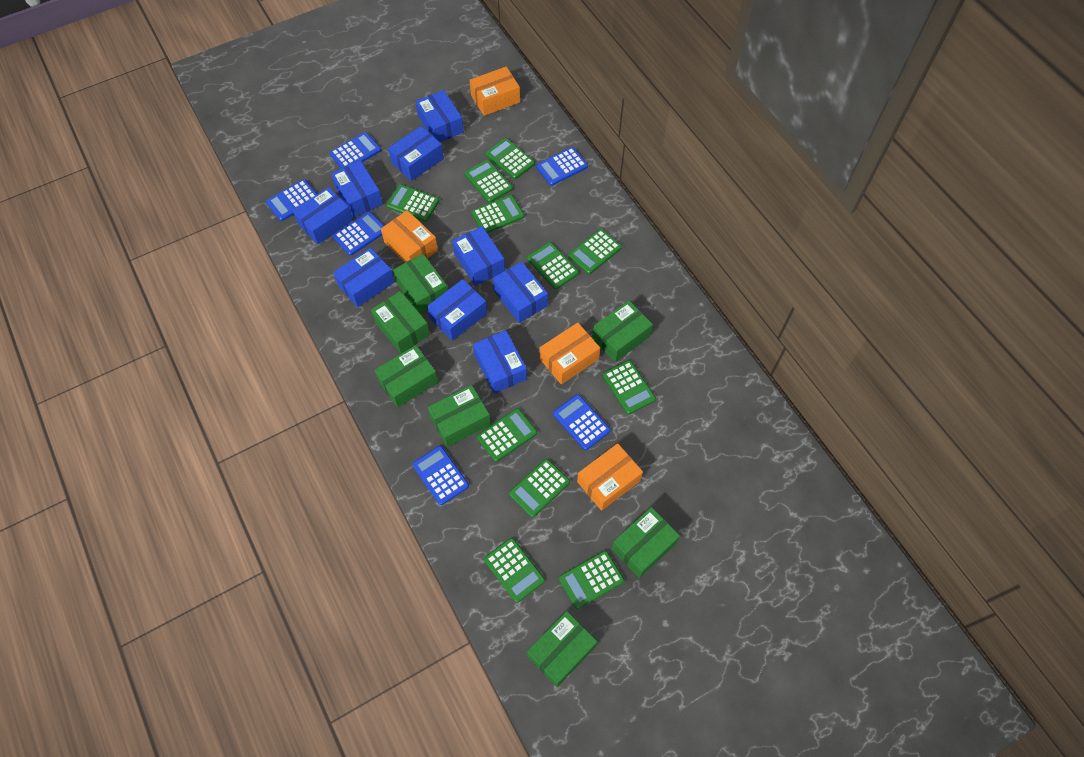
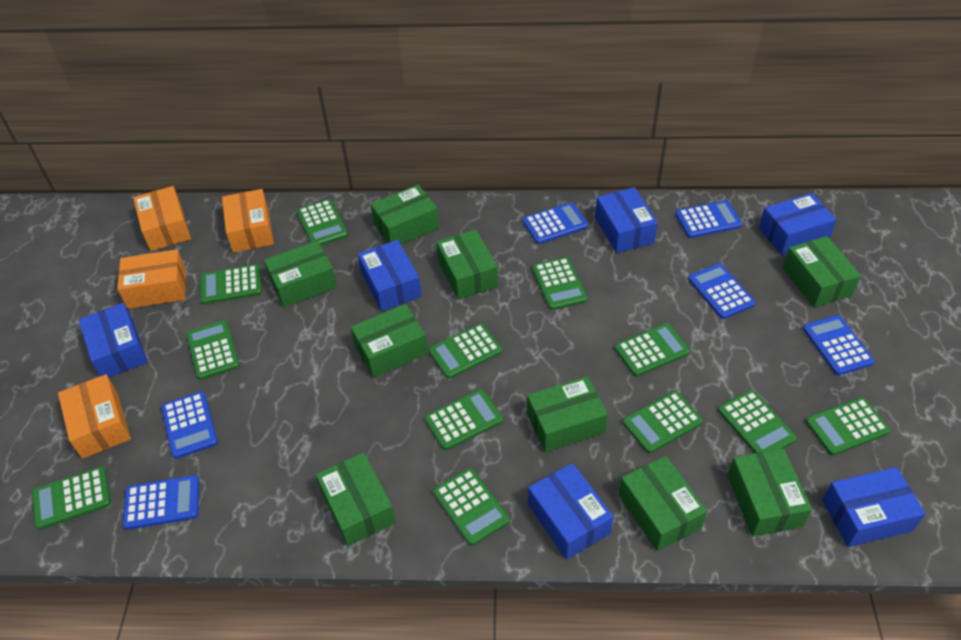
blue box: 9 -> 6
green box: 7 -> 9
green calculator: 11 -> 12

